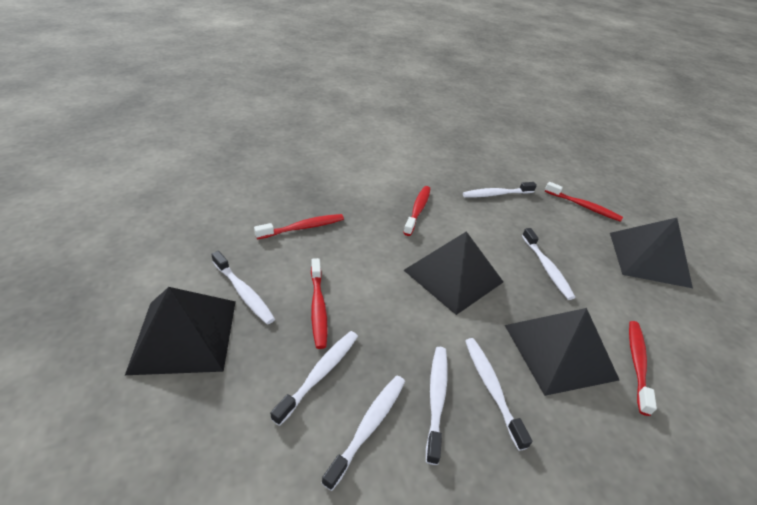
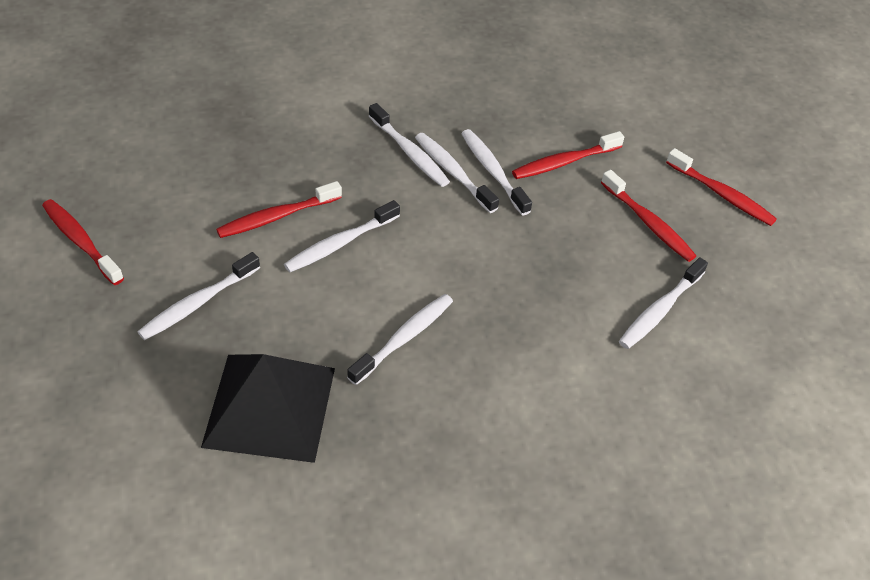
black pyramid: 4 -> 1

